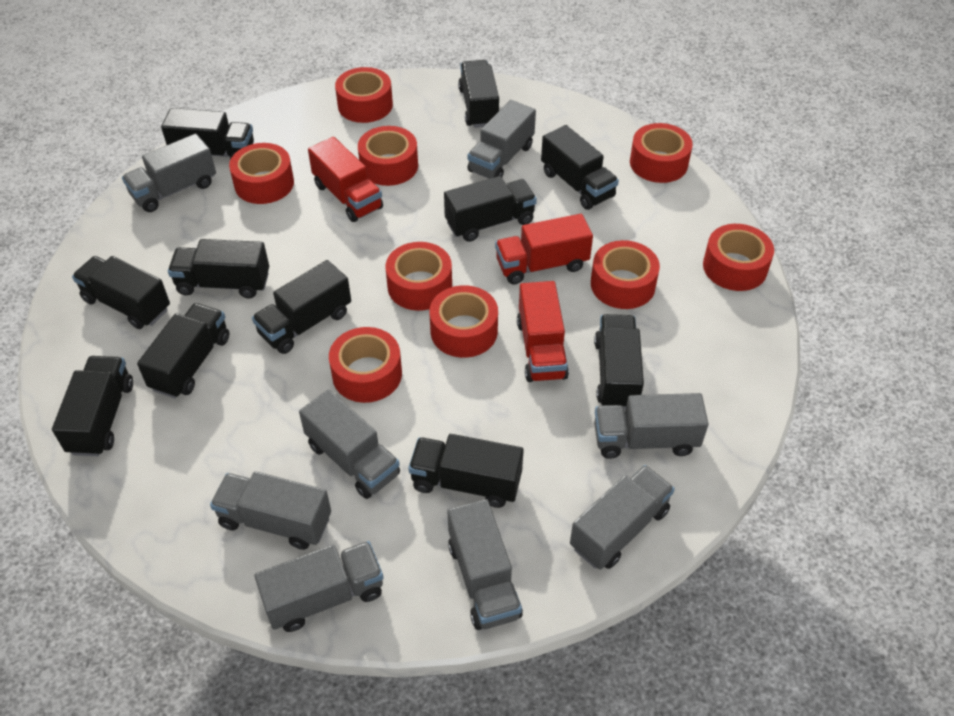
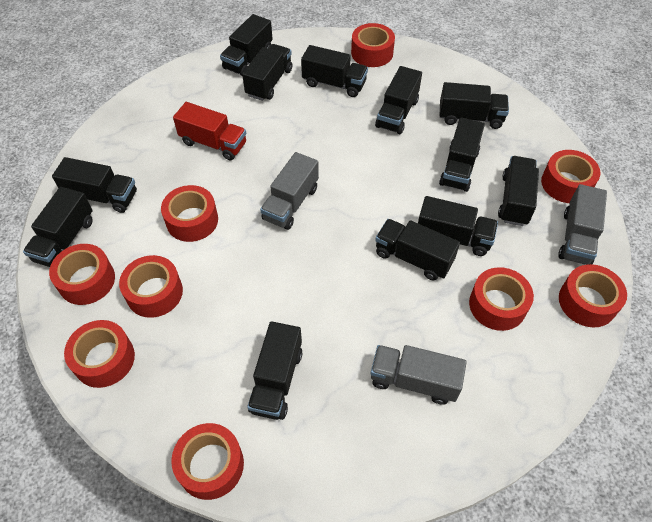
black truck: 11 -> 12
grey truck: 8 -> 3
red truck: 3 -> 1

